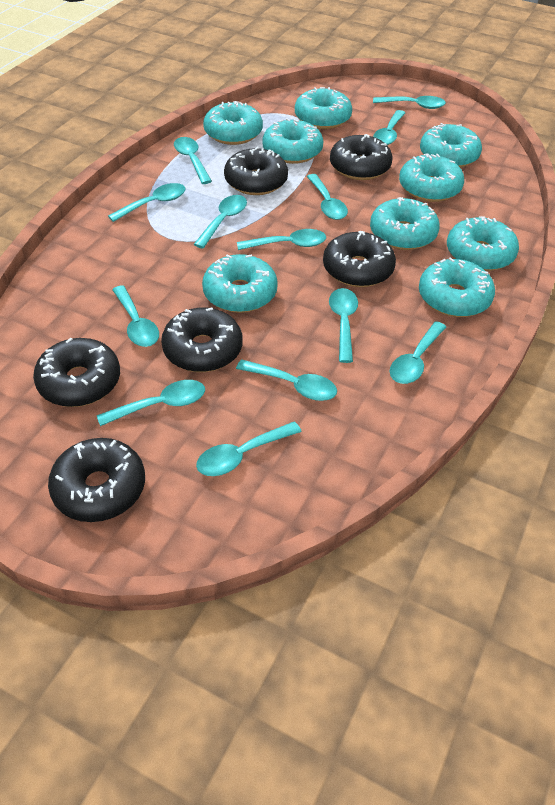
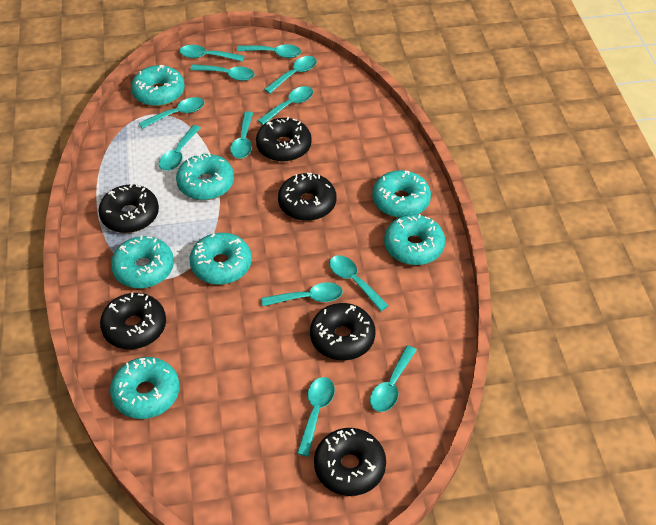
turquoise donut: 9 -> 7
turquoise spoon: 13 -> 12

